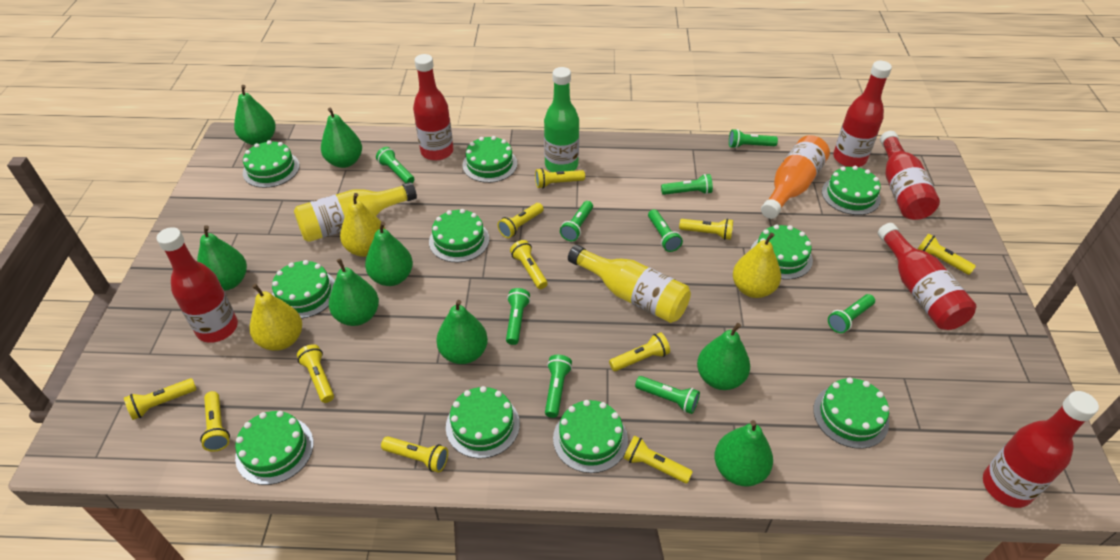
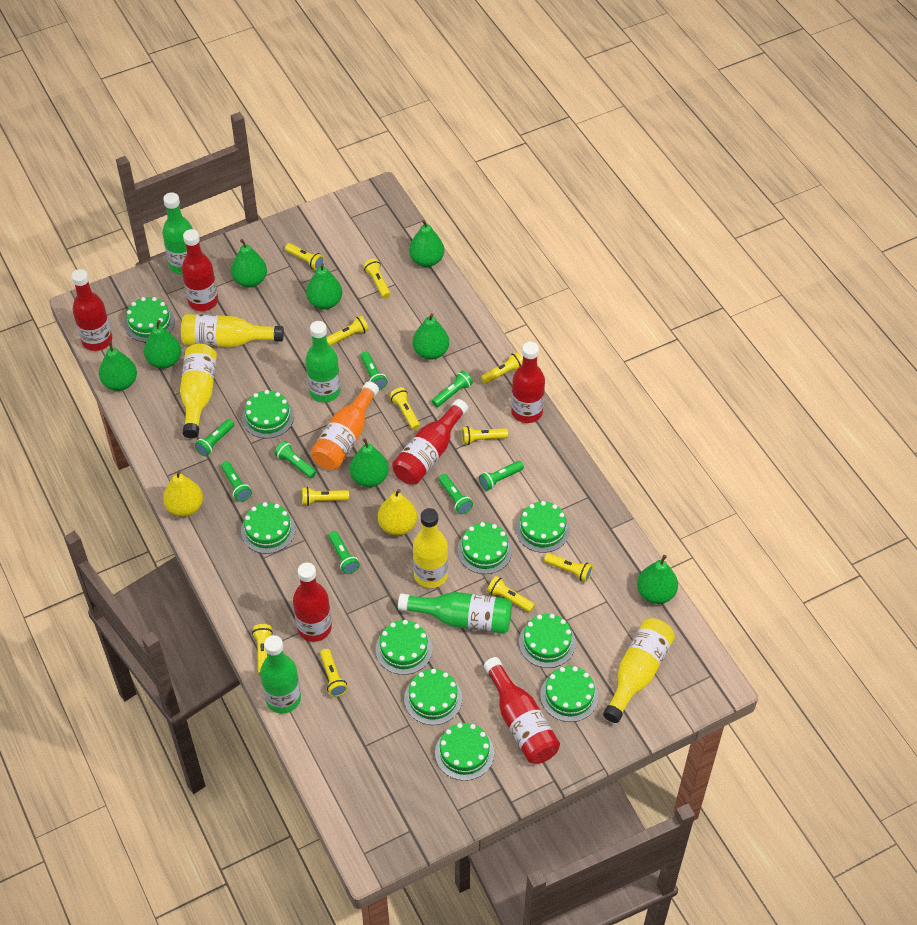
green bottle: 1 -> 4
green flashlight: 9 -> 8
yellow bottle: 2 -> 4
yellow pear: 3 -> 2

